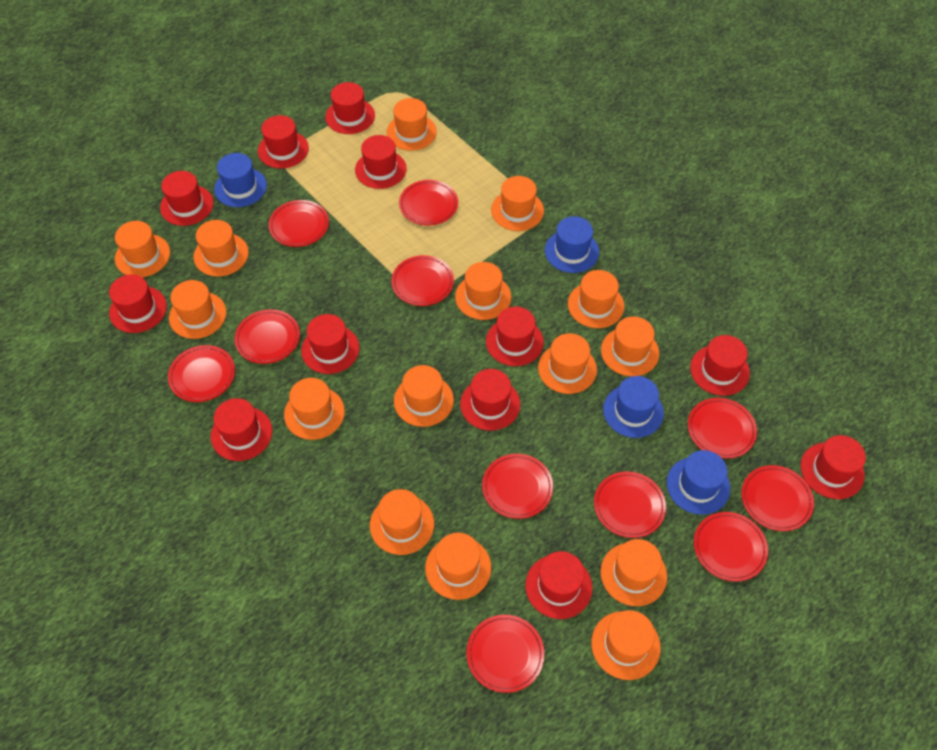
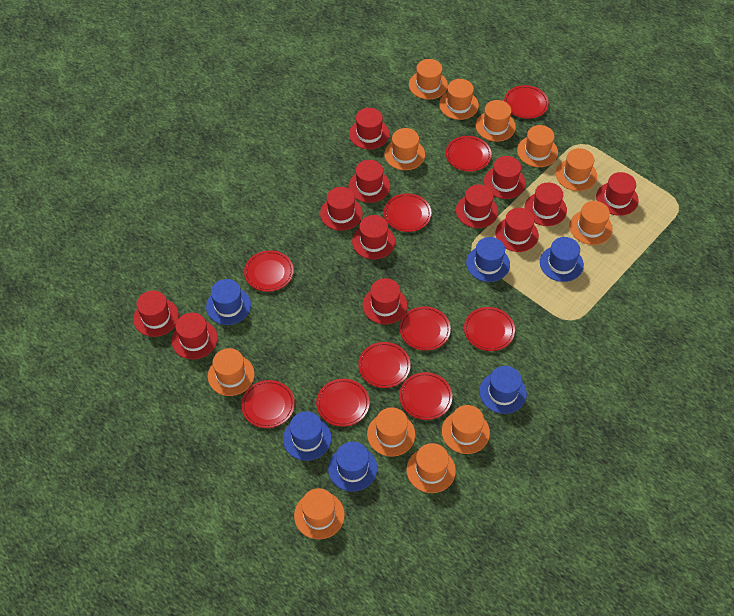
blue hat: 4 -> 6
orange hat: 15 -> 12
red plate: 11 -> 10

